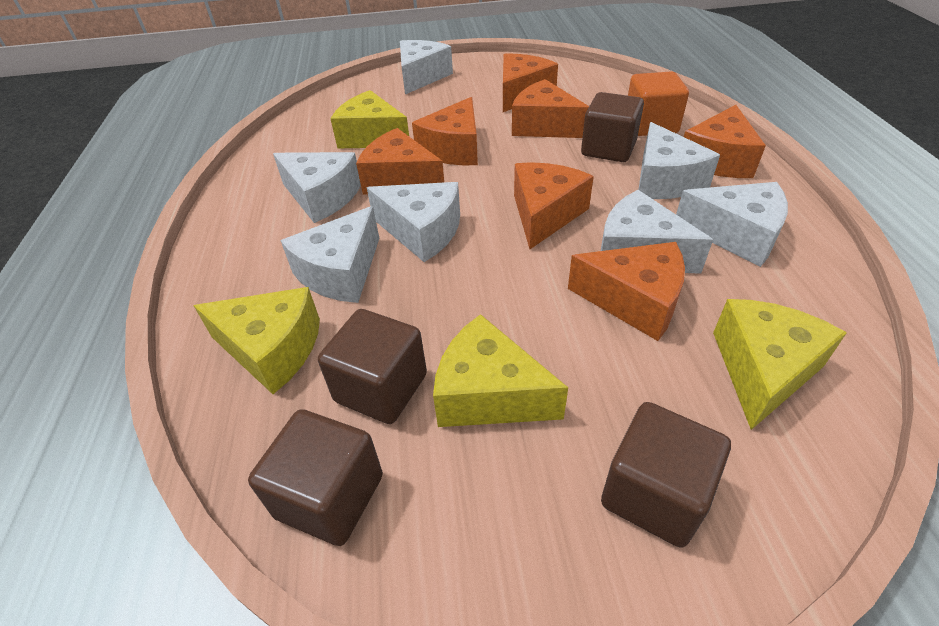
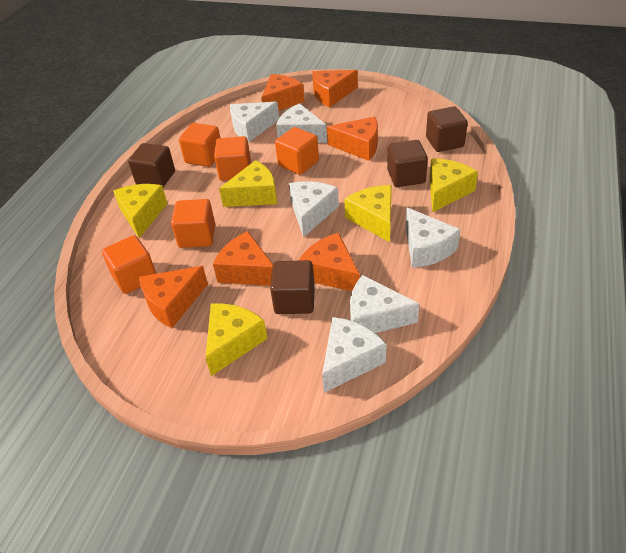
orange cheese: 7 -> 6
orange cube: 1 -> 5
white cheese: 7 -> 6
yellow cheese: 4 -> 5

